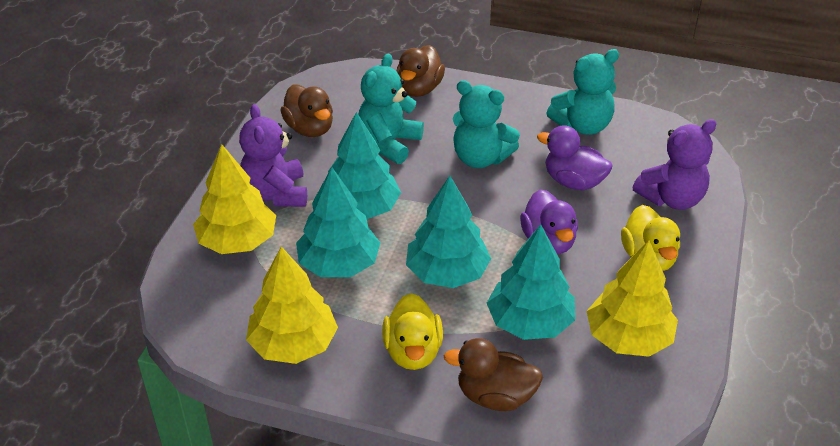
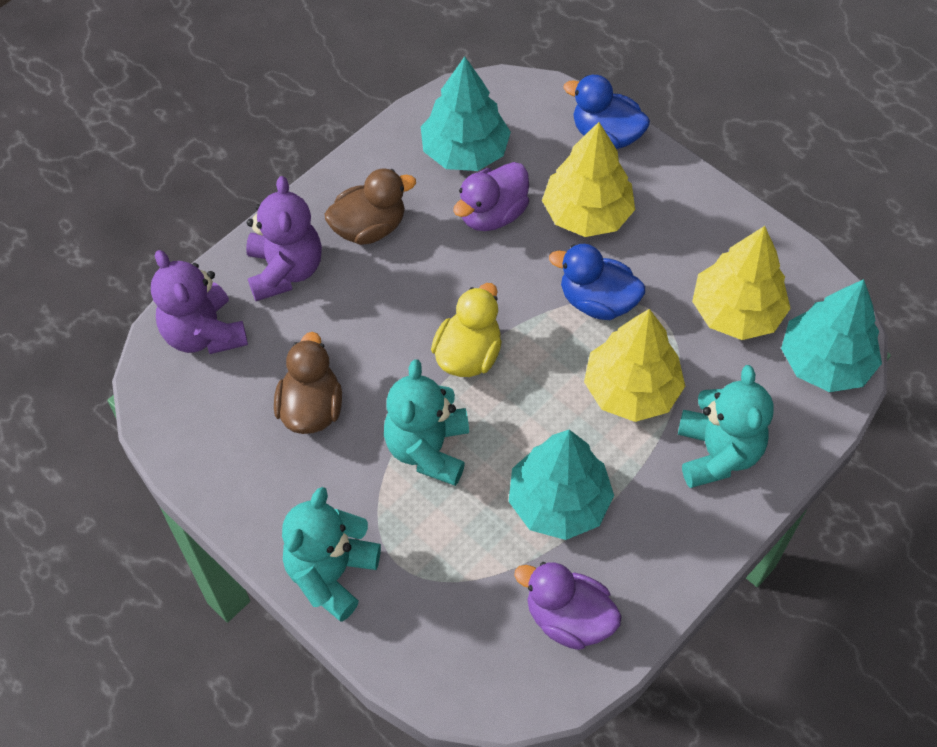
blue duck: 0 -> 2
brown duck: 3 -> 2
turquoise tree: 4 -> 3
yellow duck: 2 -> 1

